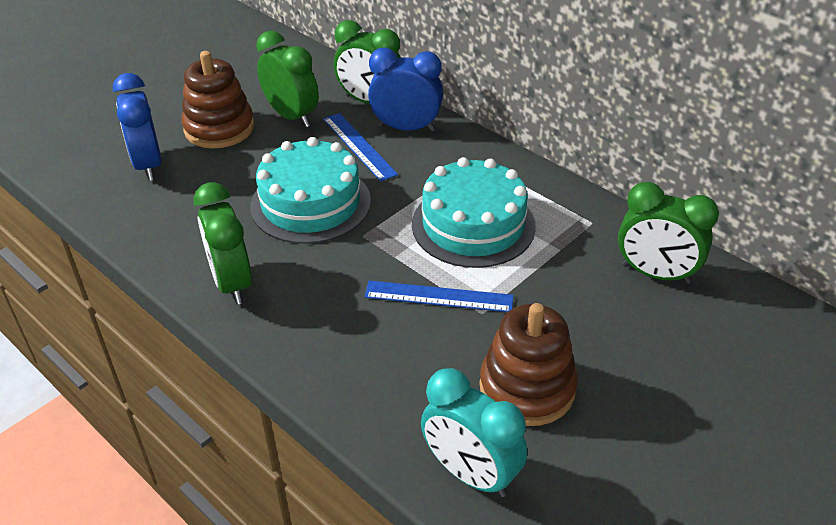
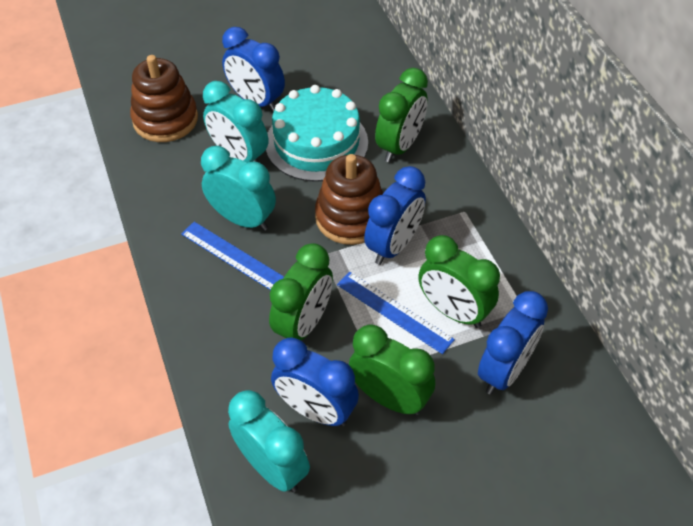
blue clock: 2 -> 4
turquoise cake: 2 -> 1
turquoise clock: 1 -> 3

